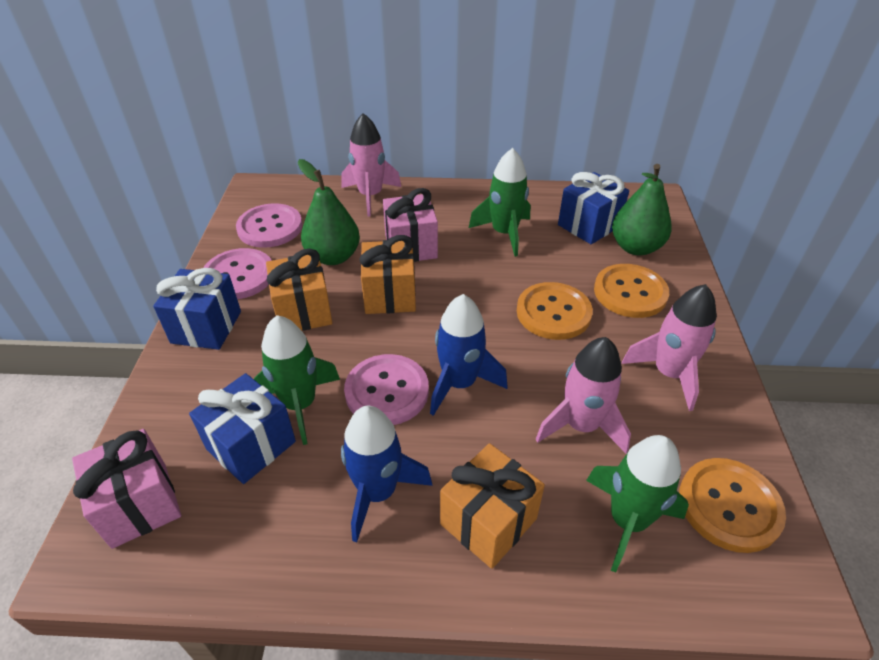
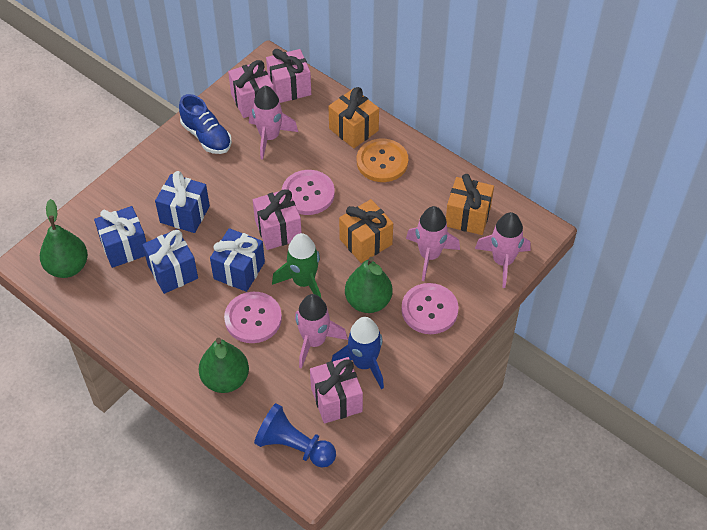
blue gift: 3 -> 4
blue pawn: 0 -> 1
blue rocket: 2 -> 1
blue shoe: 0 -> 1
green pear: 2 -> 3
green rocket: 3 -> 1
orange button: 3 -> 1
pink gift: 2 -> 4
pink rocket: 3 -> 4

